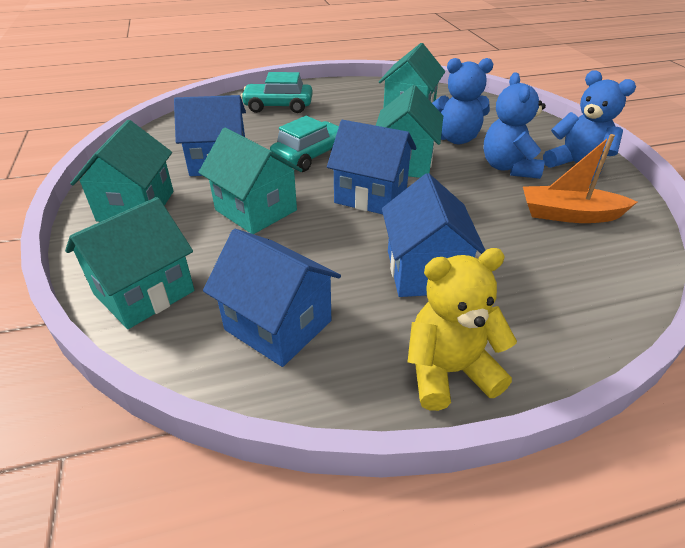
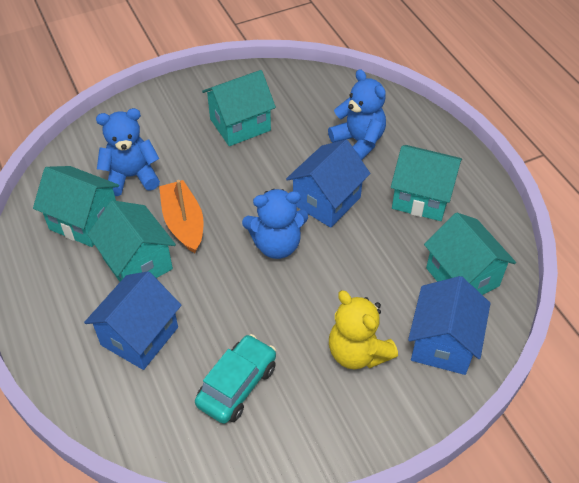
blue house: 4 -> 3
turquoise car: 2 -> 1

